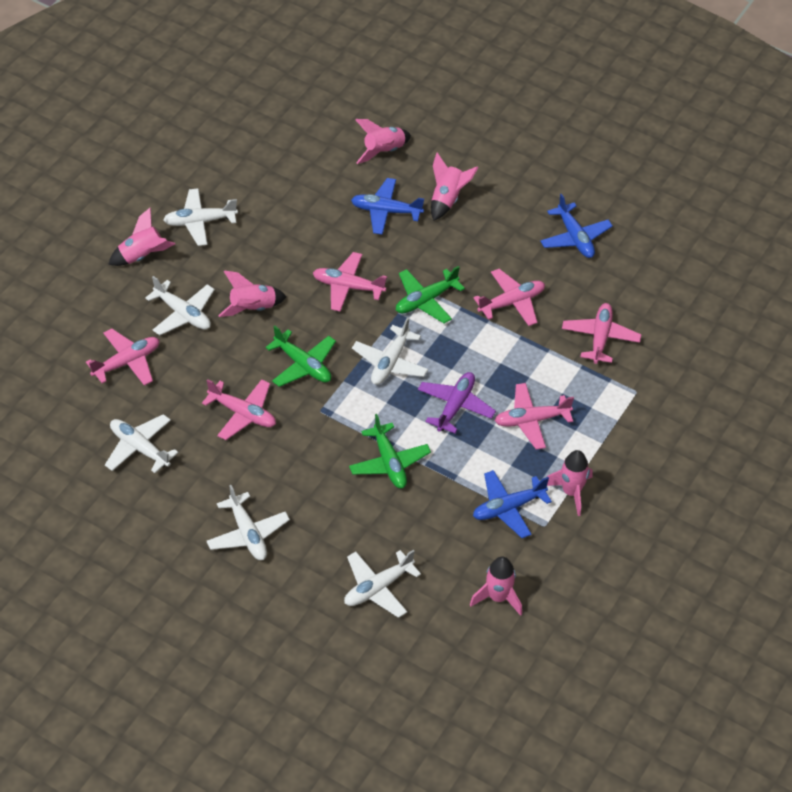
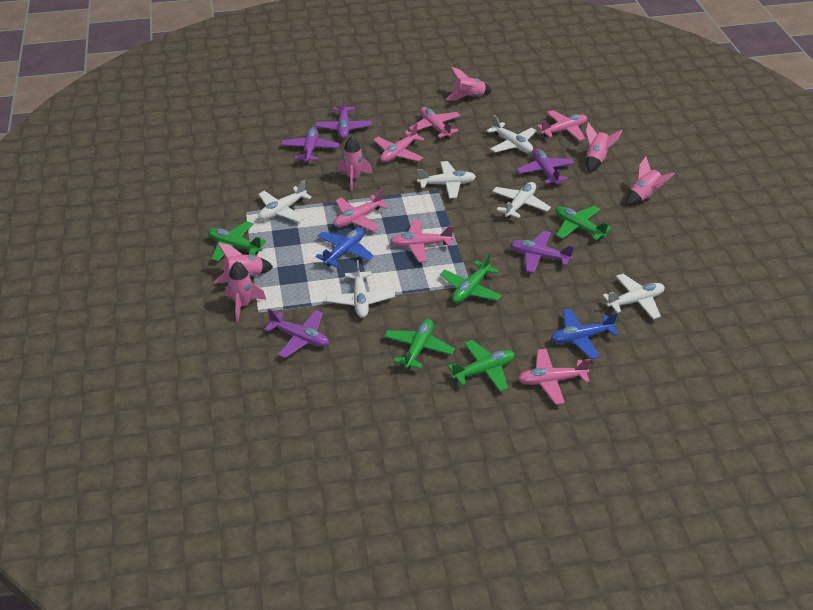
blue plane: 3 -> 2
green plane: 3 -> 5
purple plane: 1 -> 5

